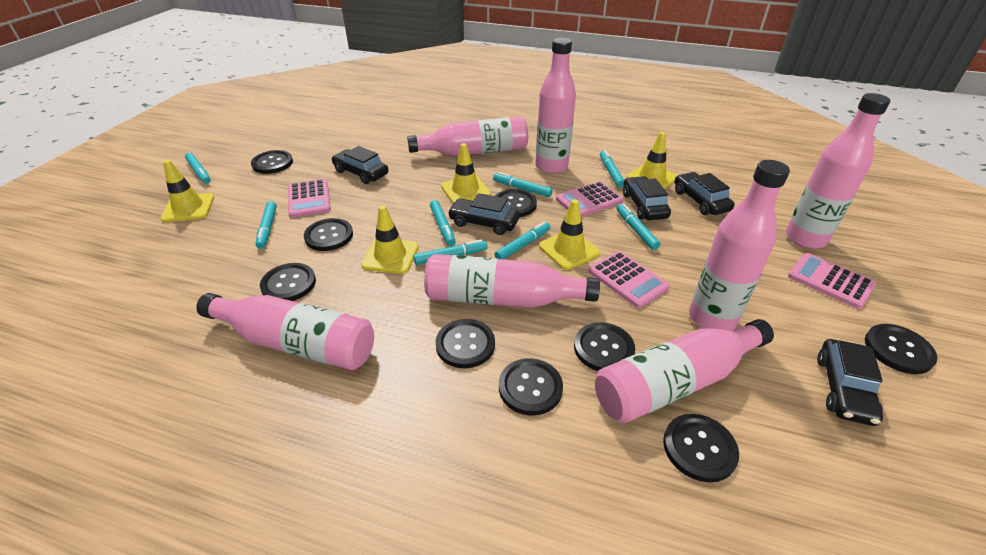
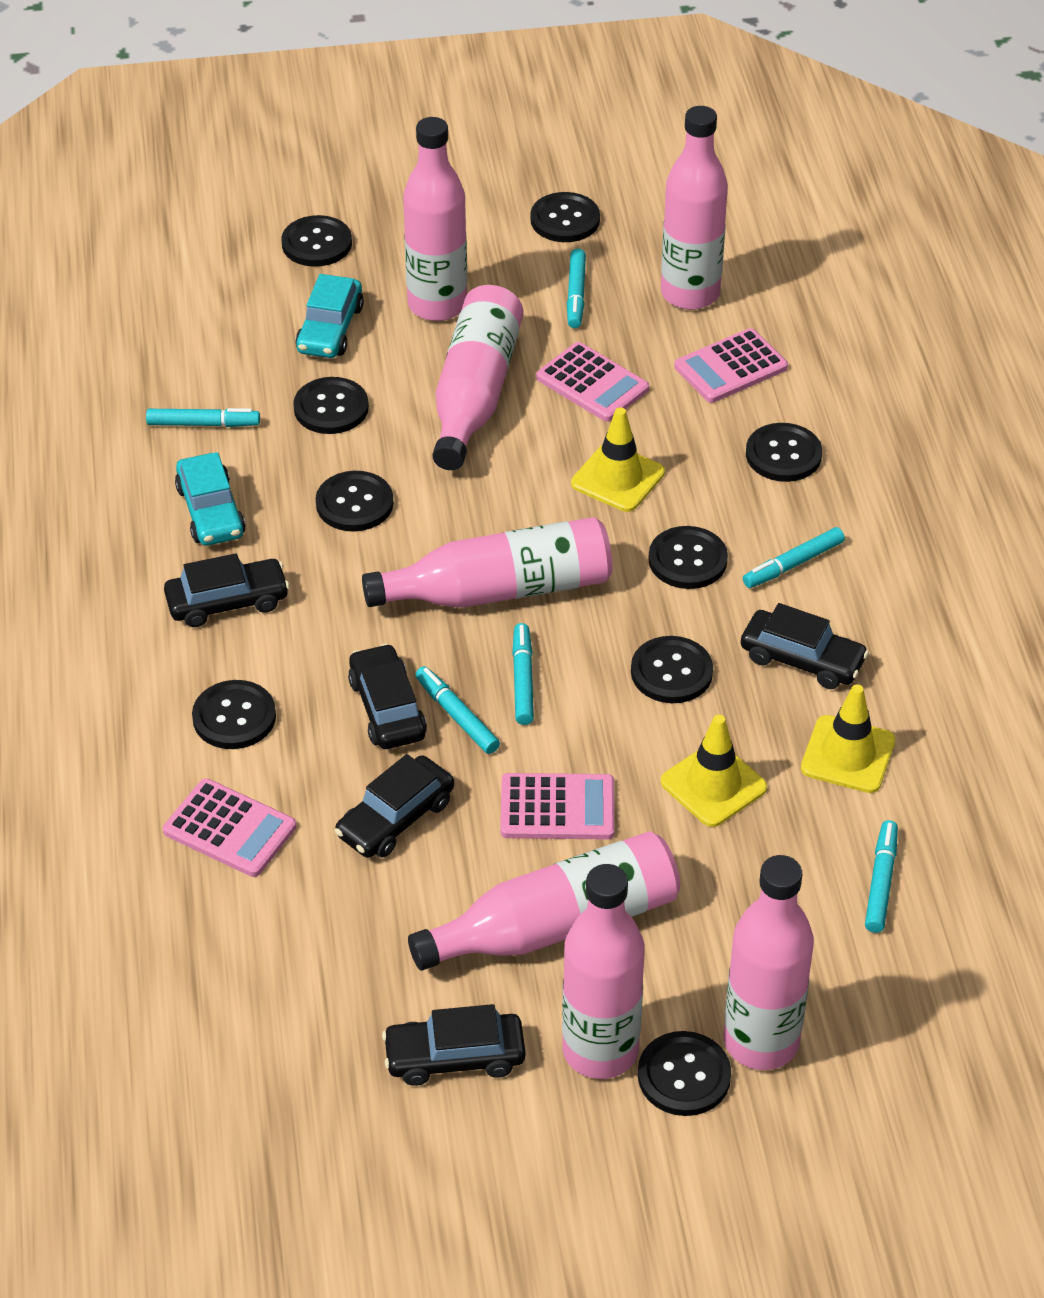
turquoise car: 0 -> 2
turquoise marker: 8 -> 6
yellow traffic cone: 5 -> 3

